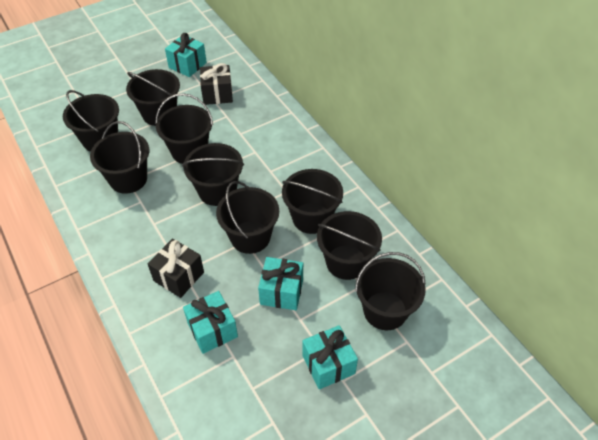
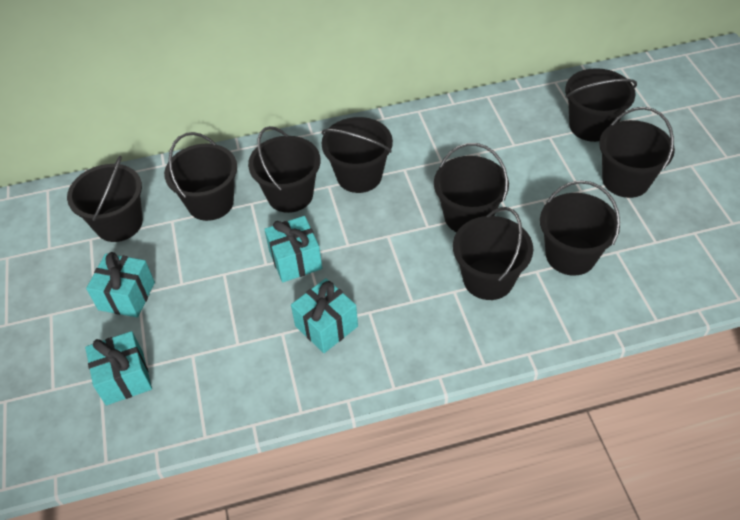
black gift: 2 -> 0

